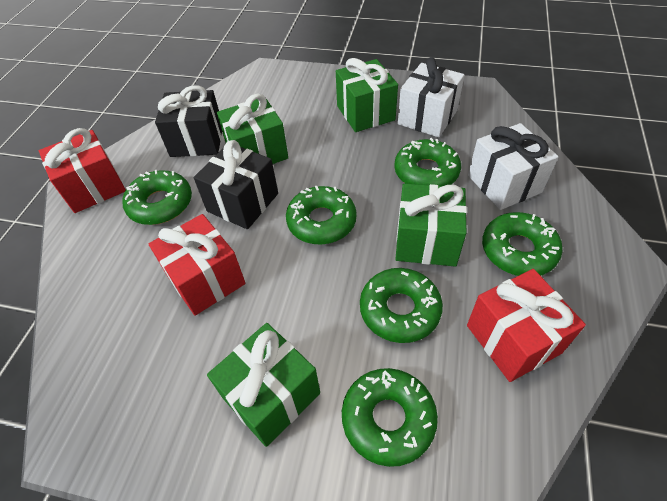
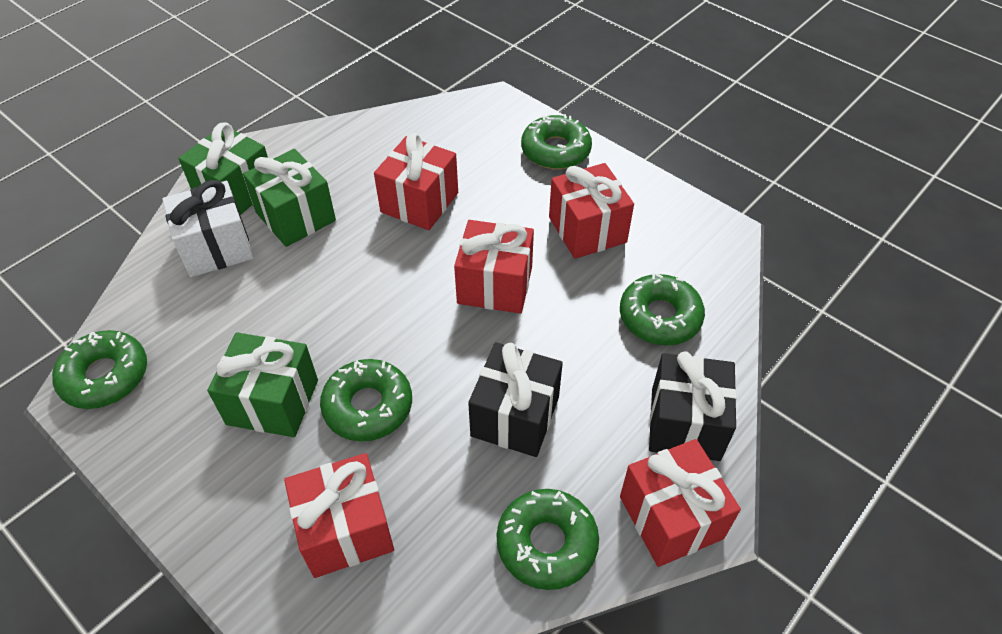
green donut: 6 -> 5
green gift: 4 -> 3
red gift: 3 -> 5
white gift: 2 -> 1

